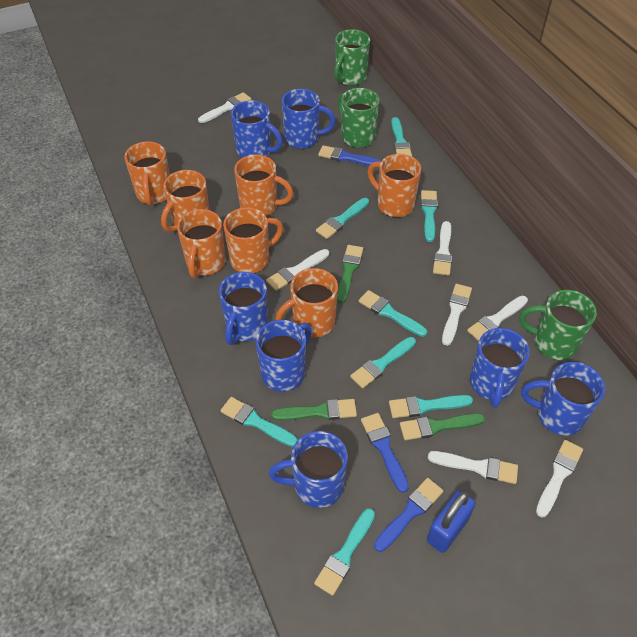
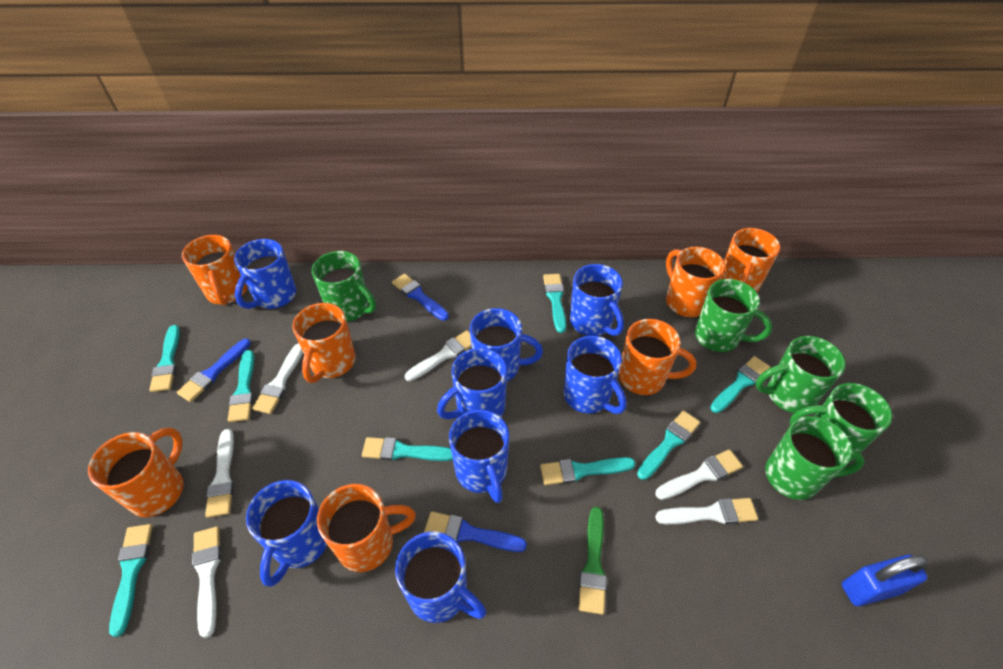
blue mug: 7 -> 8
green brush: 3 -> 1
green mug: 3 -> 5
white brush: 7 -> 6

